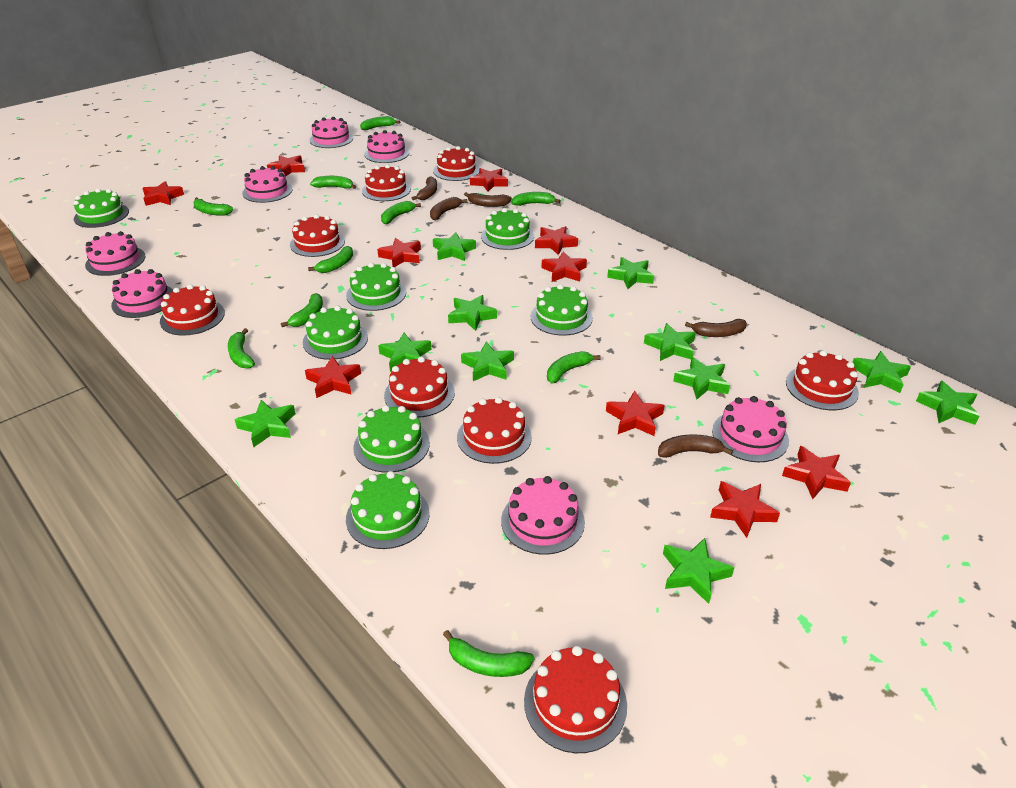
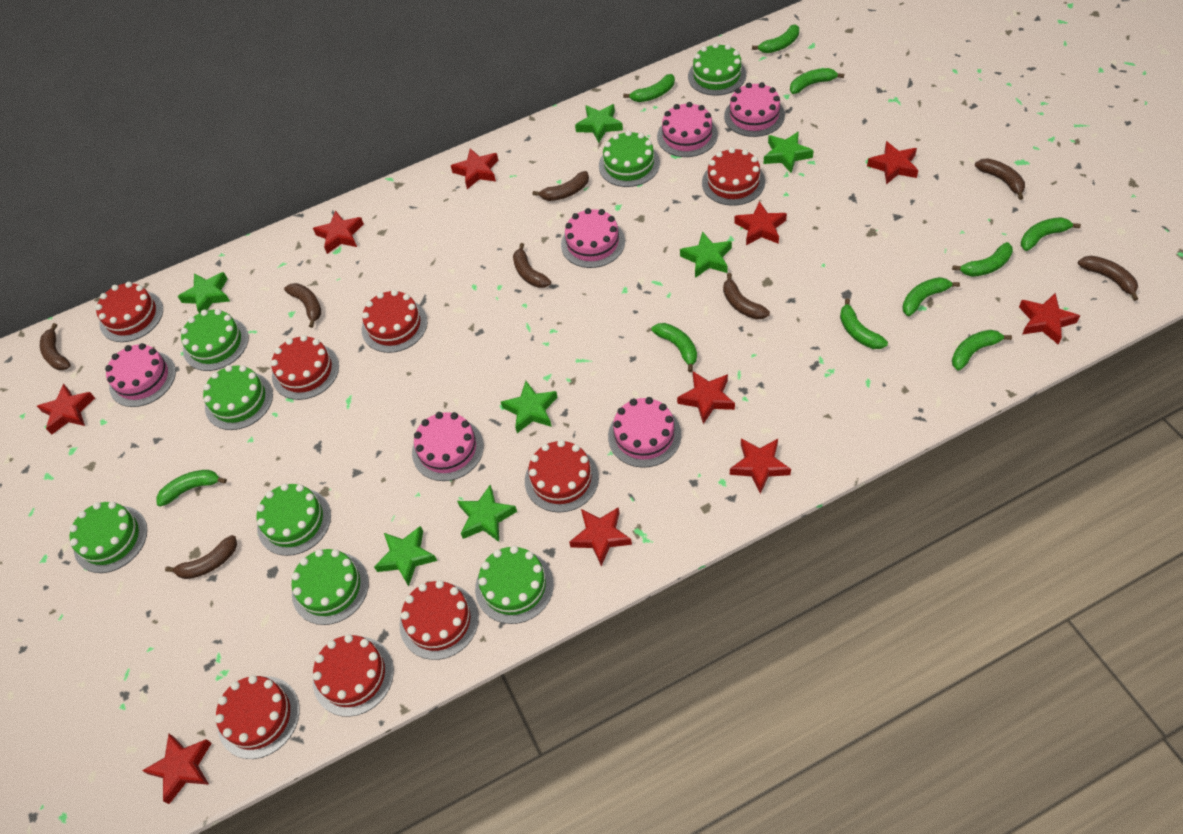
brown banana: 5 -> 8
green cake: 7 -> 8
green star: 11 -> 7
pink cake: 7 -> 6

